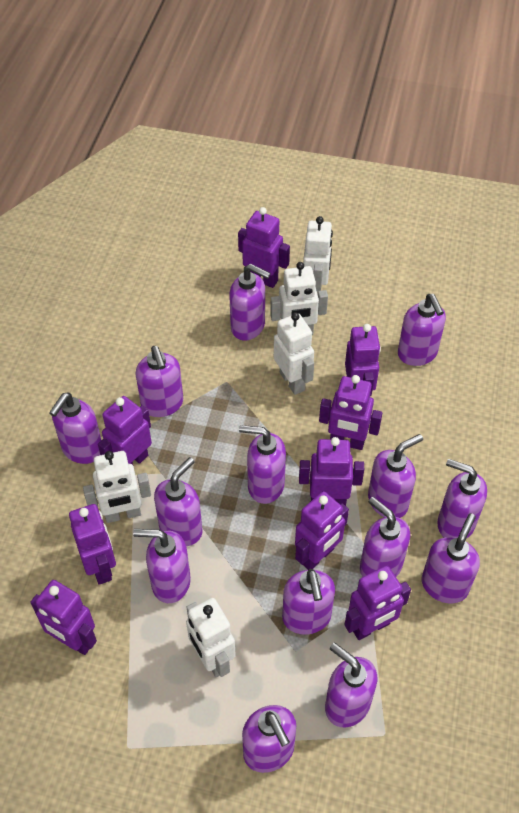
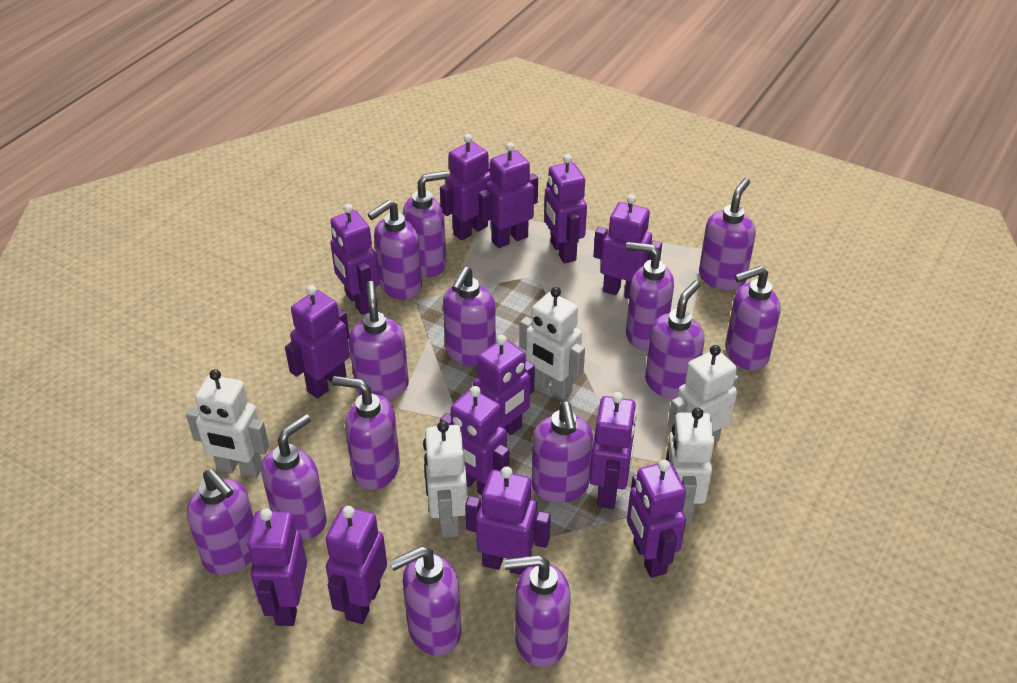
purple robot: 9 -> 13

